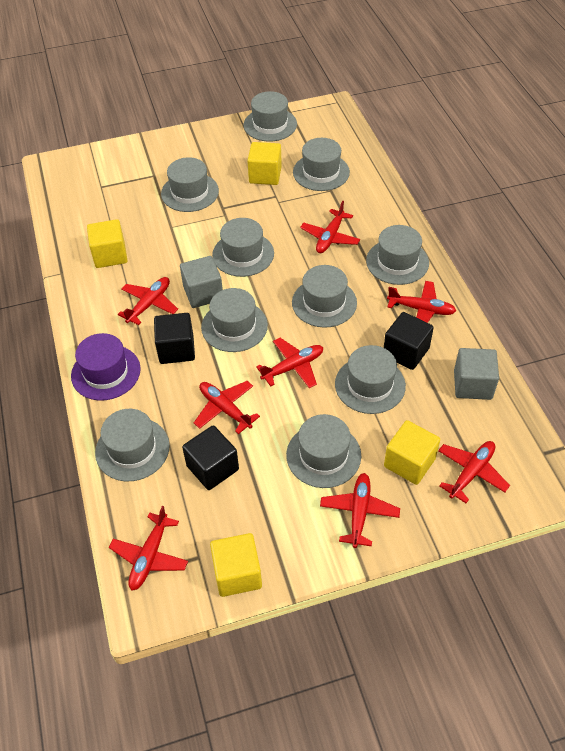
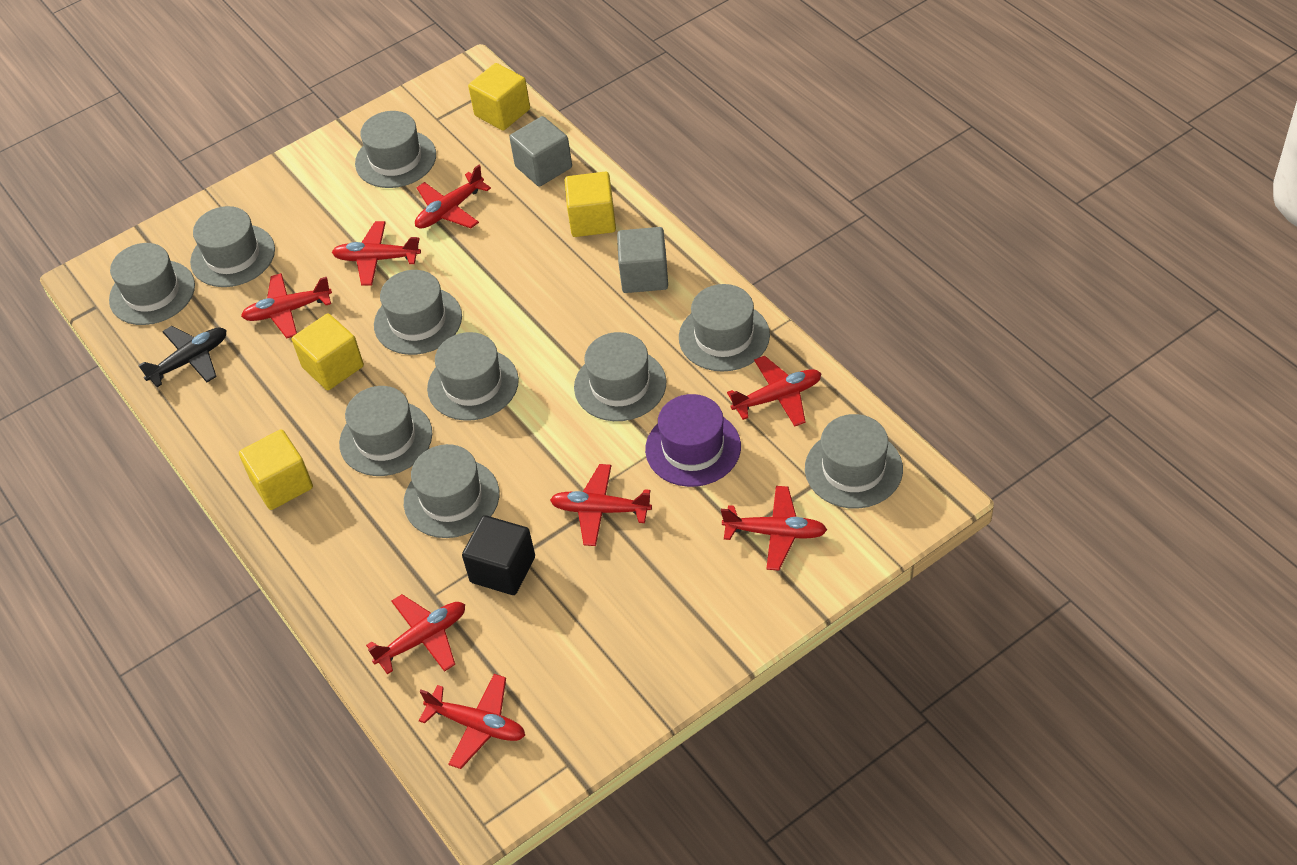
black cube: 3 -> 1
black plane: 0 -> 1

